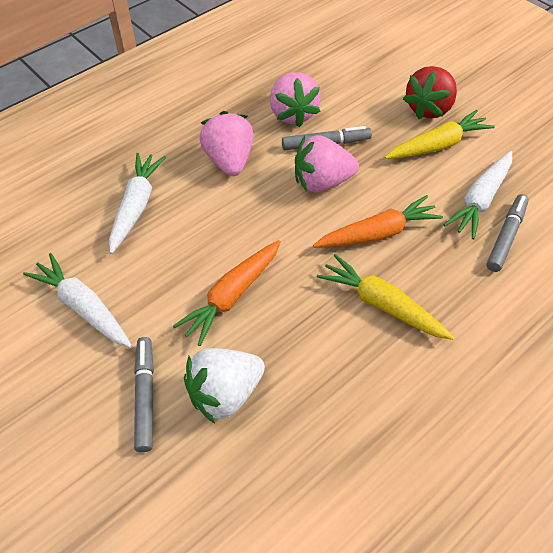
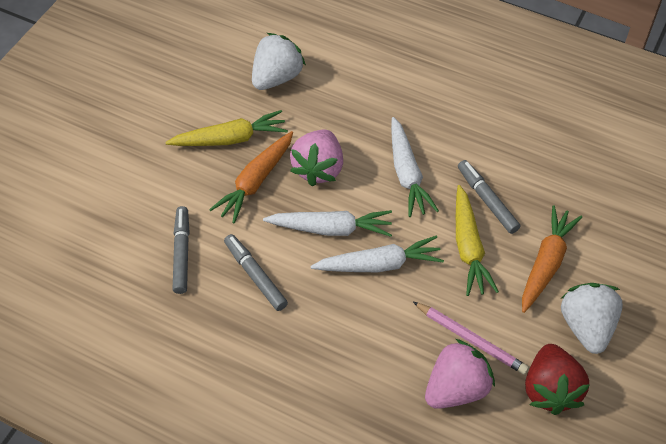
pink pencil: 0 -> 1
pink strawberry: 3 -> 2
white strawberry: 1 -> 2

